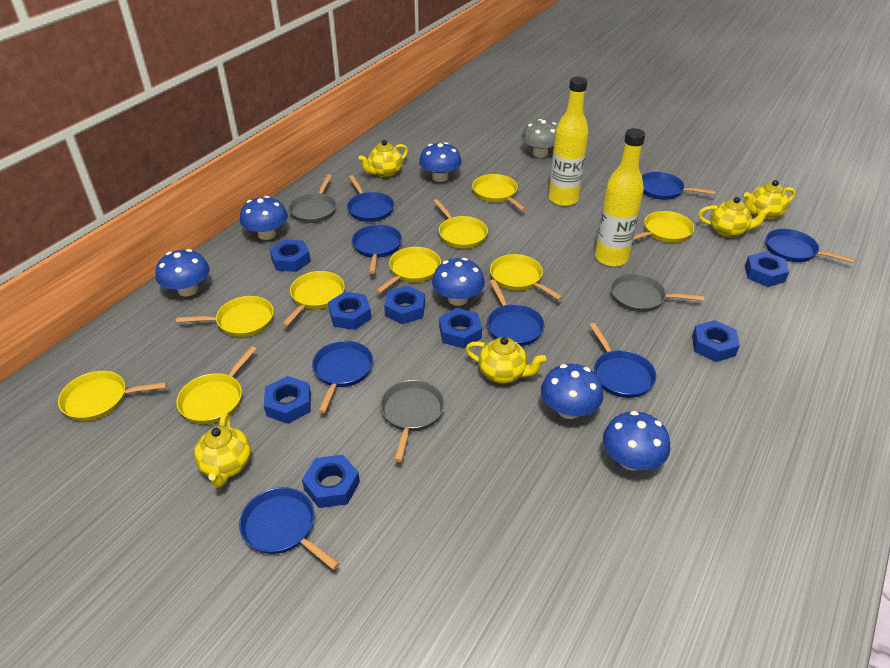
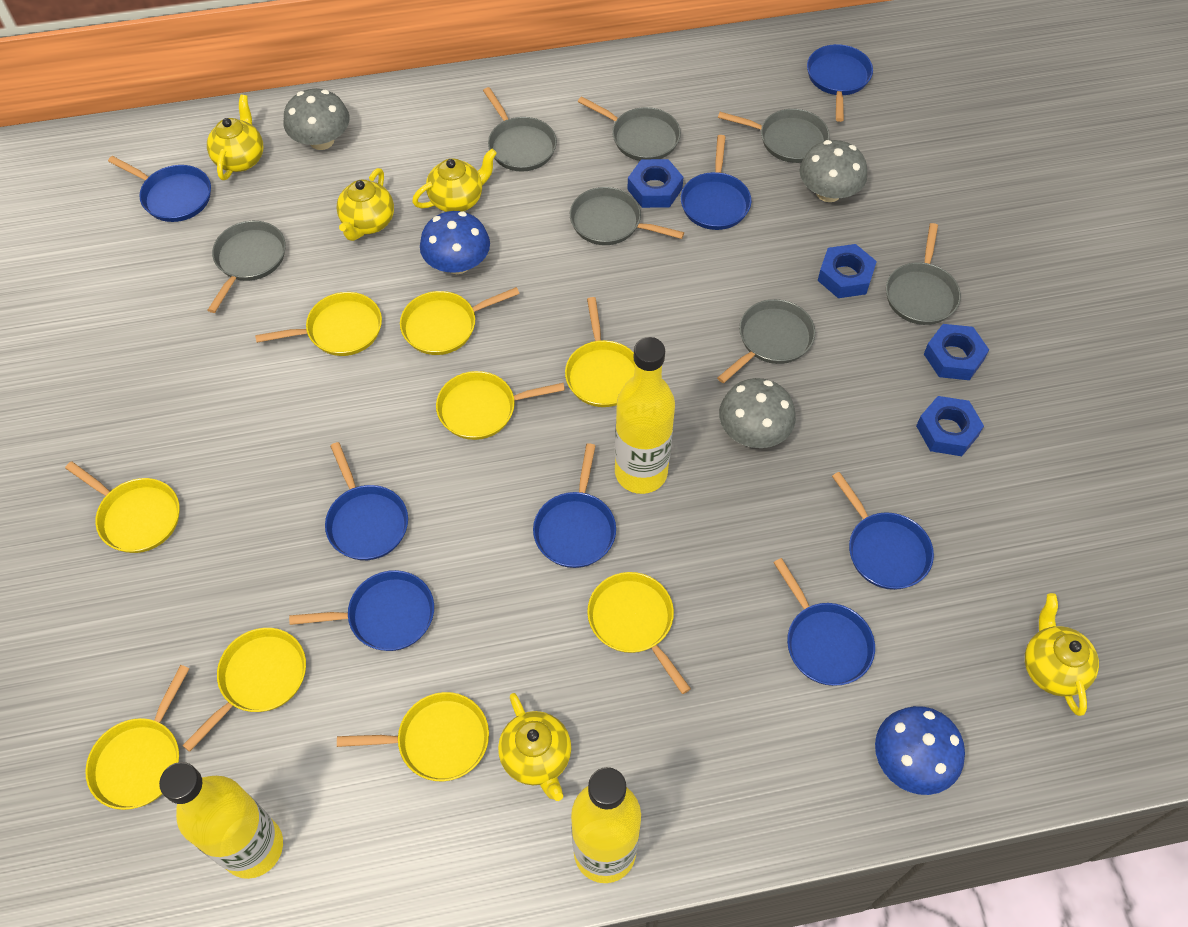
blue mushroom: 6 -> 2
blue nut: 8 -> 4
grey mushroom: 1 -> 3
grey pan: 3 -> 7
yellow bottle: 2 -> 3

